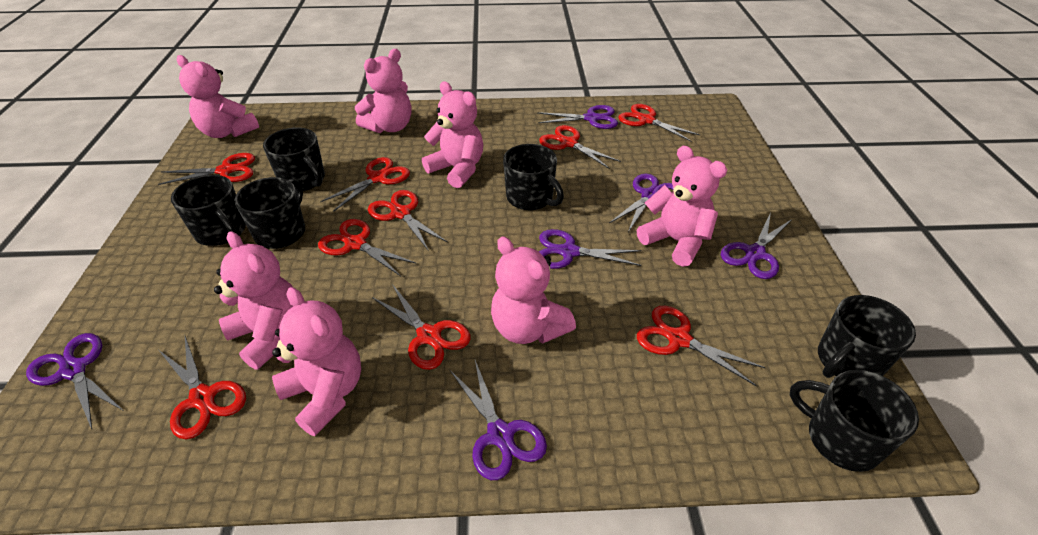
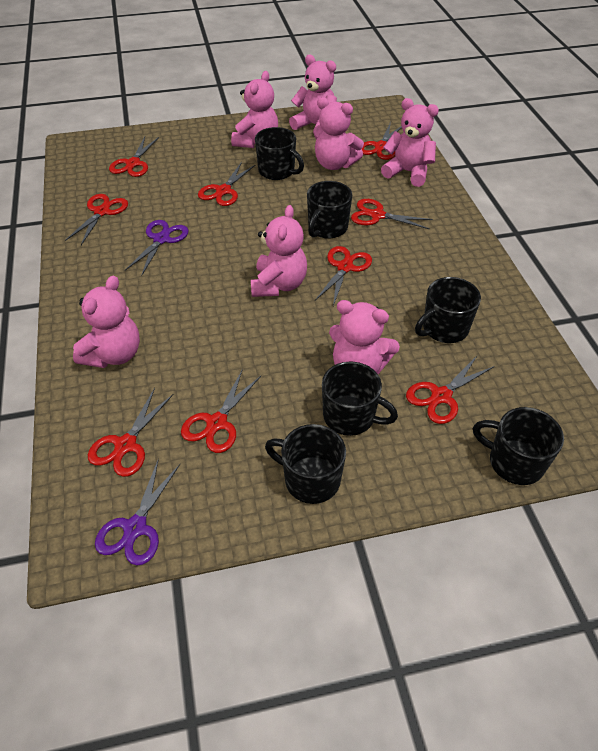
purple scissors: 6 -> 2

